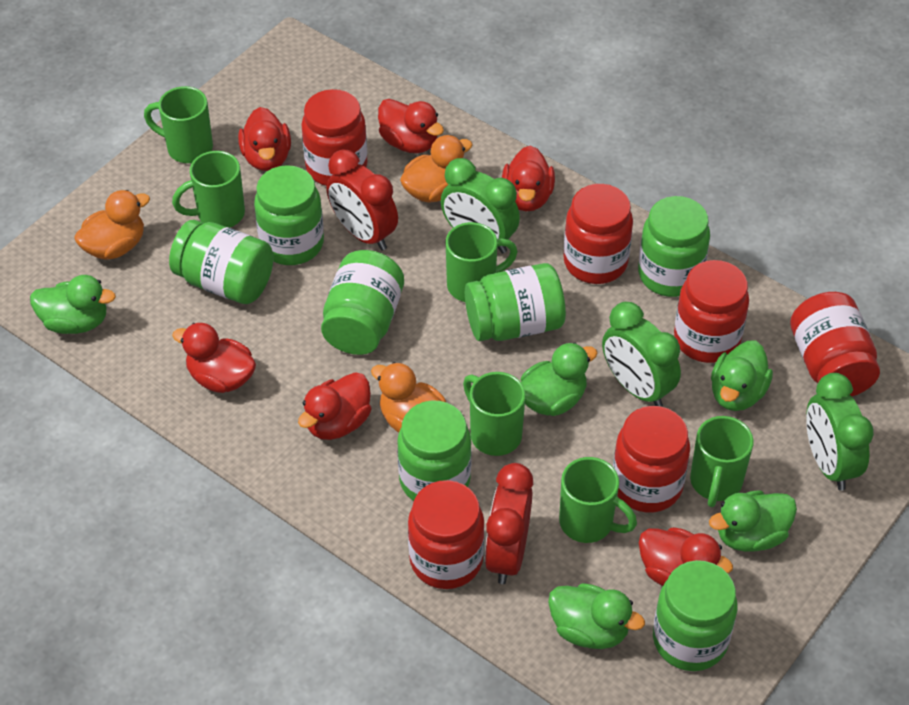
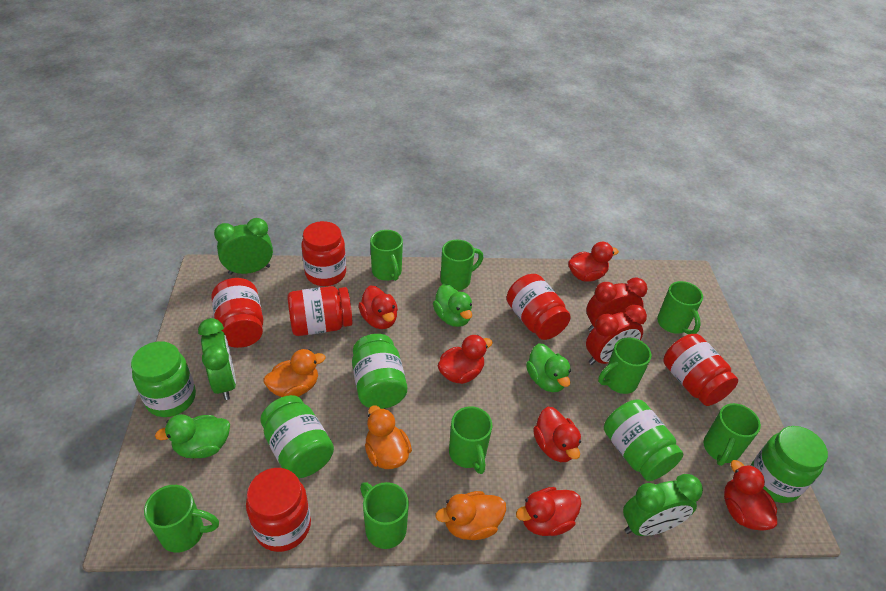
green duck: 5 -> 3
green jar: 7 -> 5
green mug: 6 -> 8

